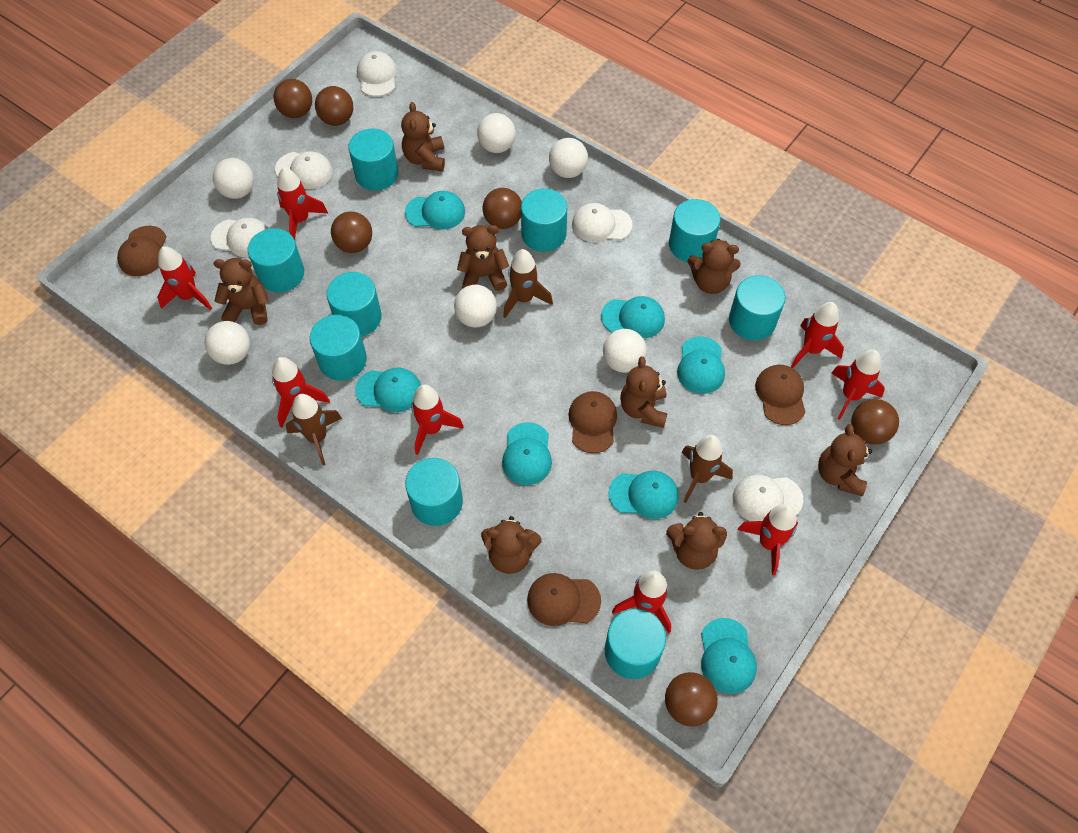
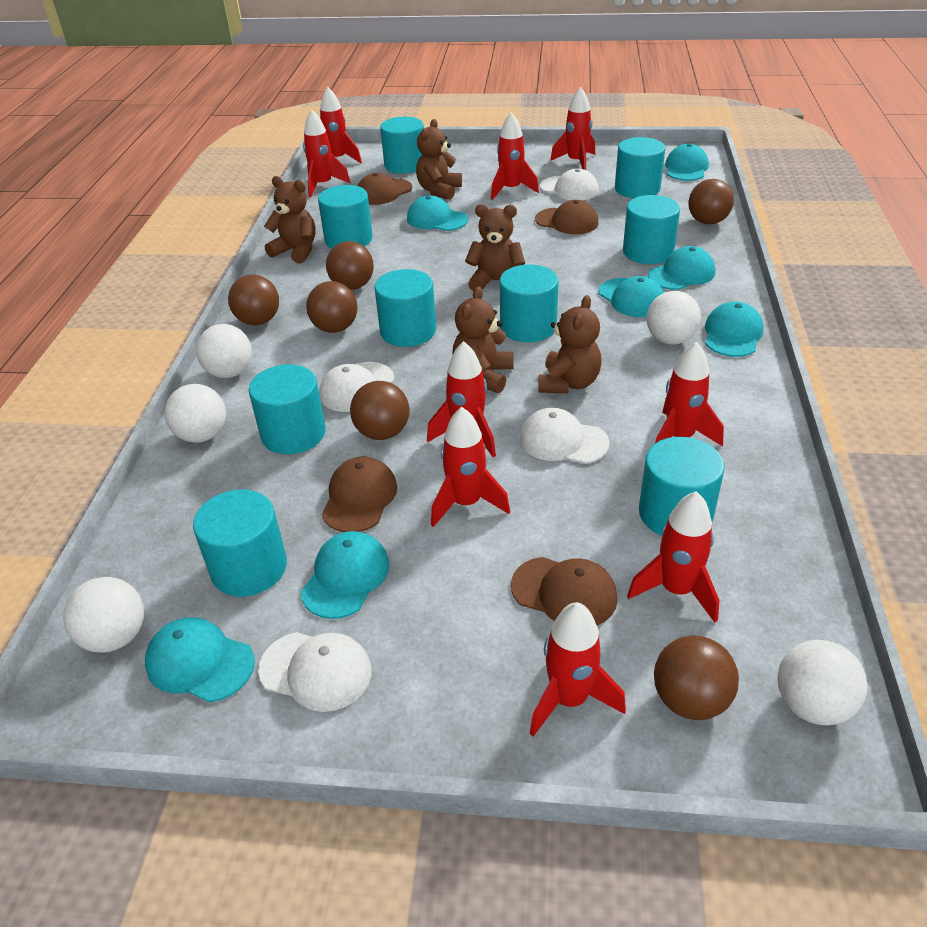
brown rocket: 3 -> 0
brown teddy bear: 8 -> 5
red rocket: 8 -> 9
white ball: 6 -> 5
white cap: 5 -> 4

